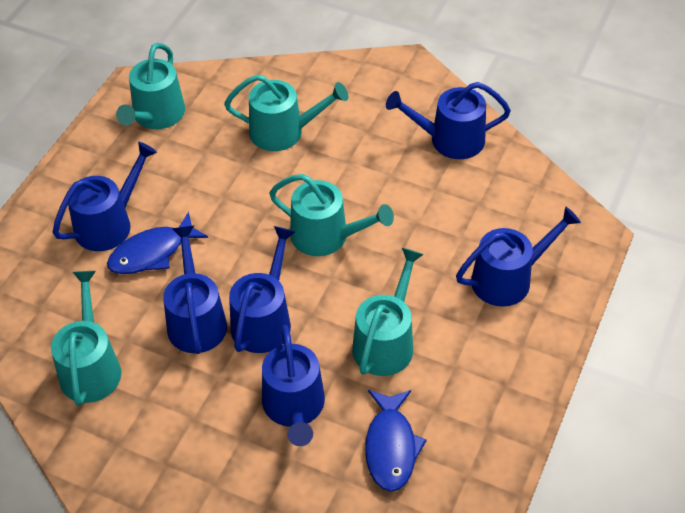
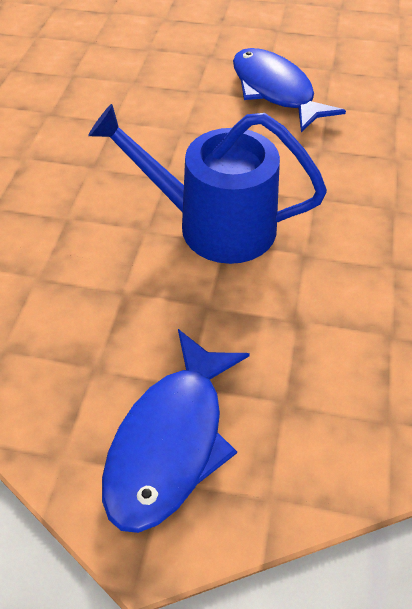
blue watering can: 6 -> 1
turquoise watering can: 5 -> 0

